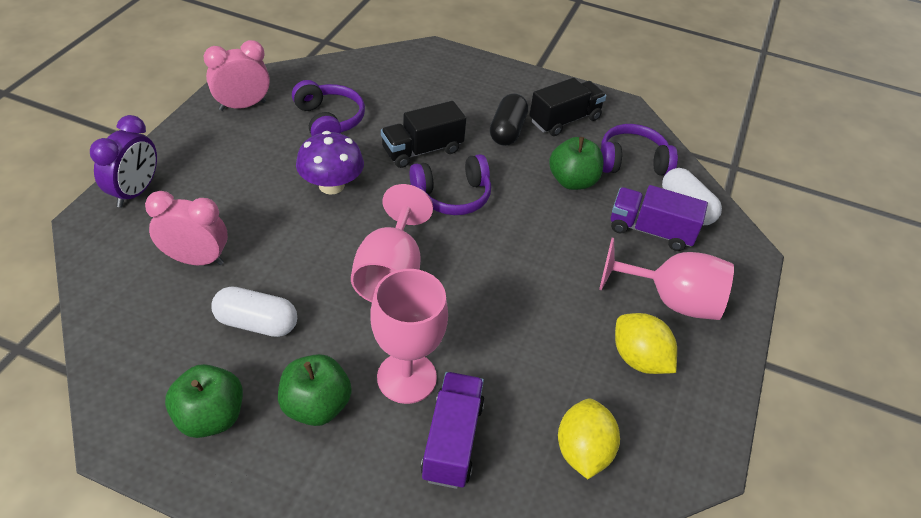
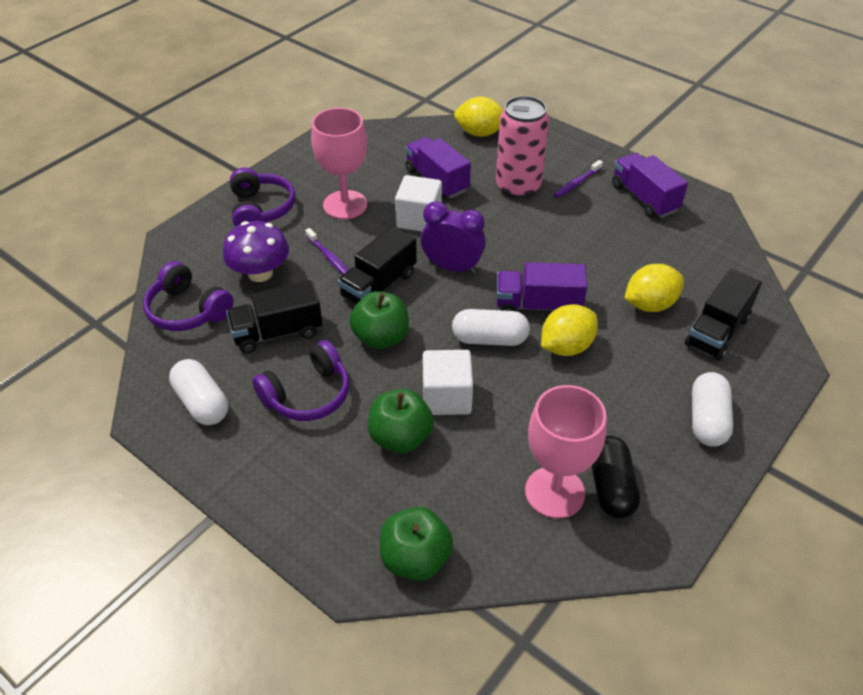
black truck: 2 -> 3
pink can: 0 -> 1
pink clock: 2 -> 0
pink goblet: 3 -> 2
purple toothbrush: 0 -> 2
purple truck: 2 -> 3
white capsule: 2 -> 3
white cube: 0 -> 2
yellow lemon: 2 -> 3

